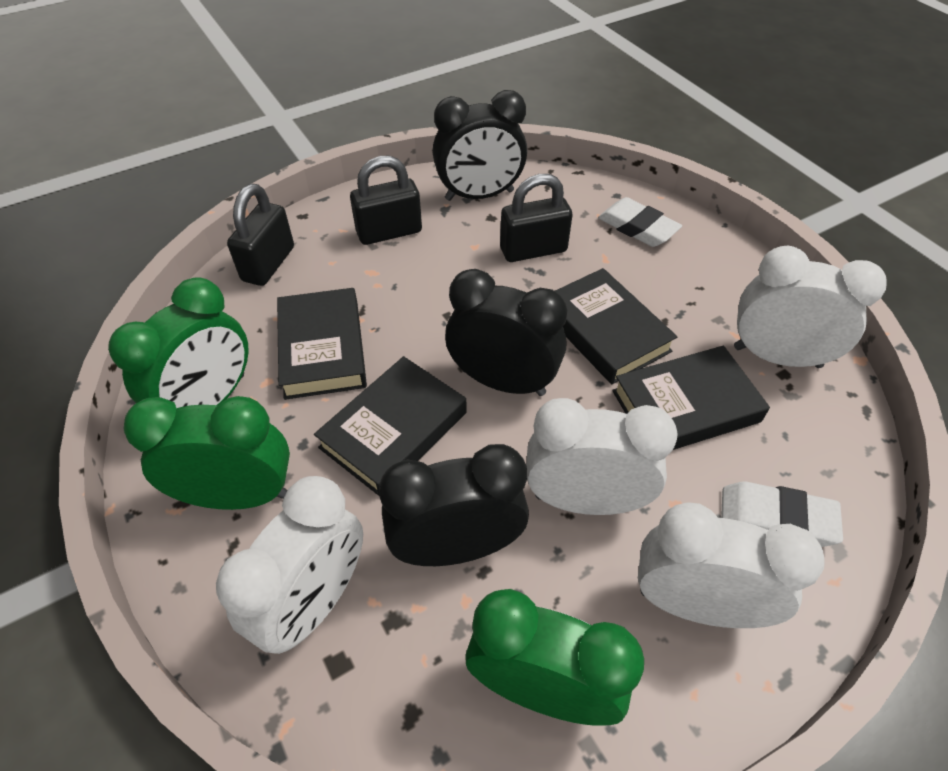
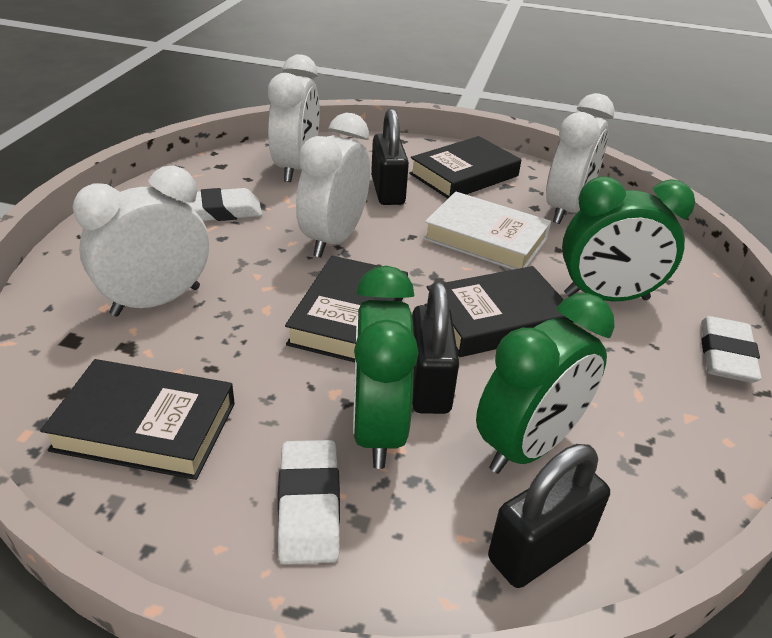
black clock: 3 -> 0
white book: 0 -> 1
white eraser: 2 -> 3

